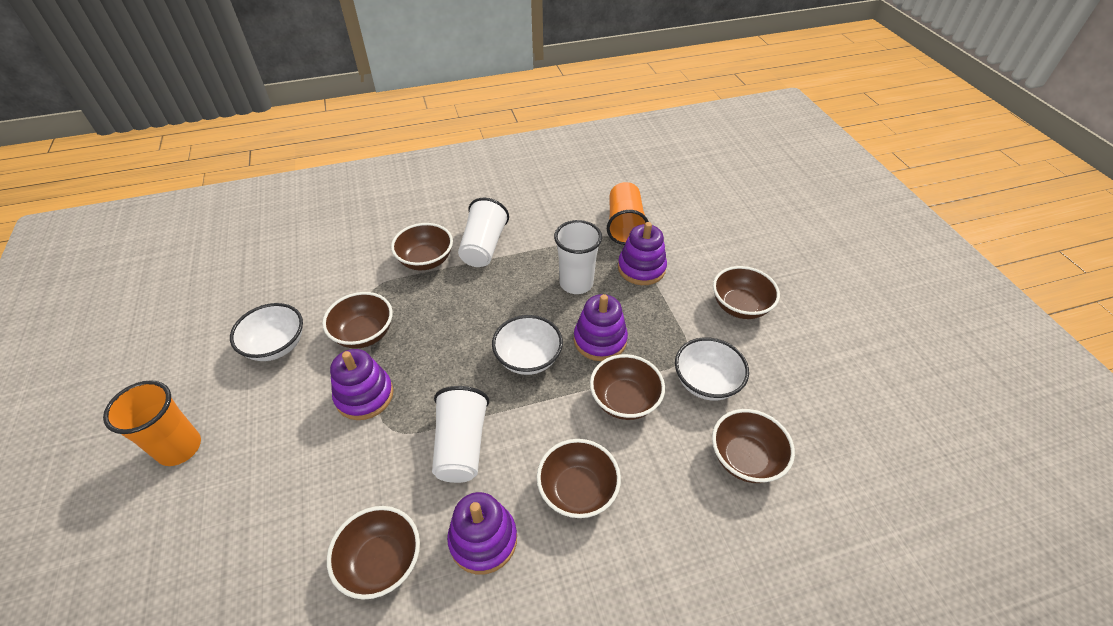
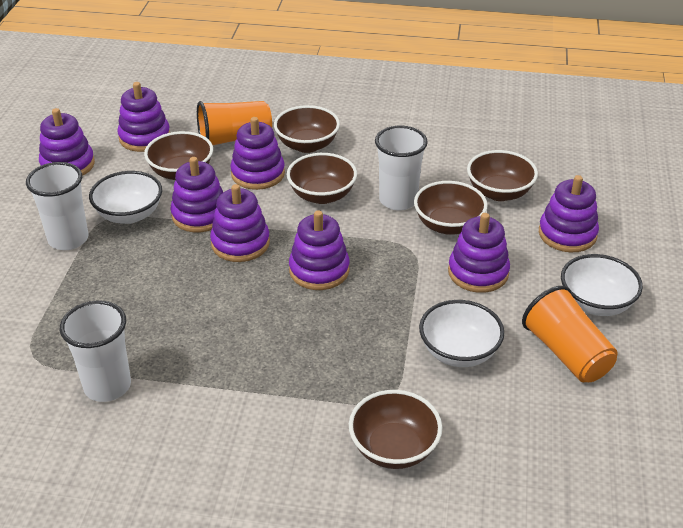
brown bowl: 7 -> 6
purple stacking toy: 4 -> 8

